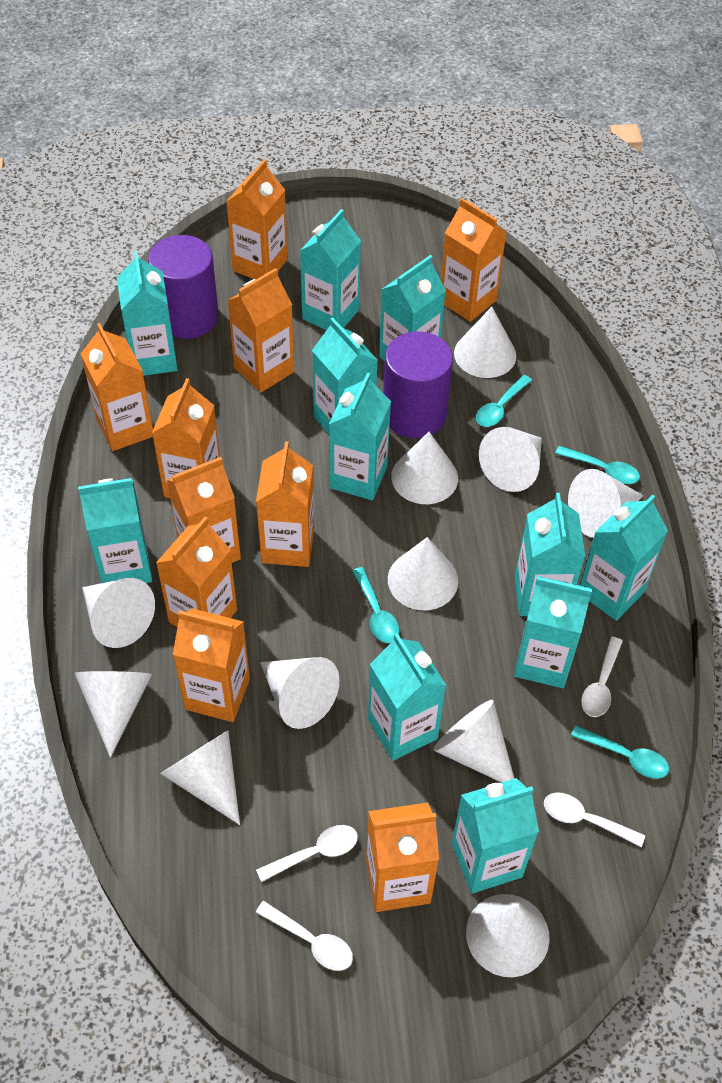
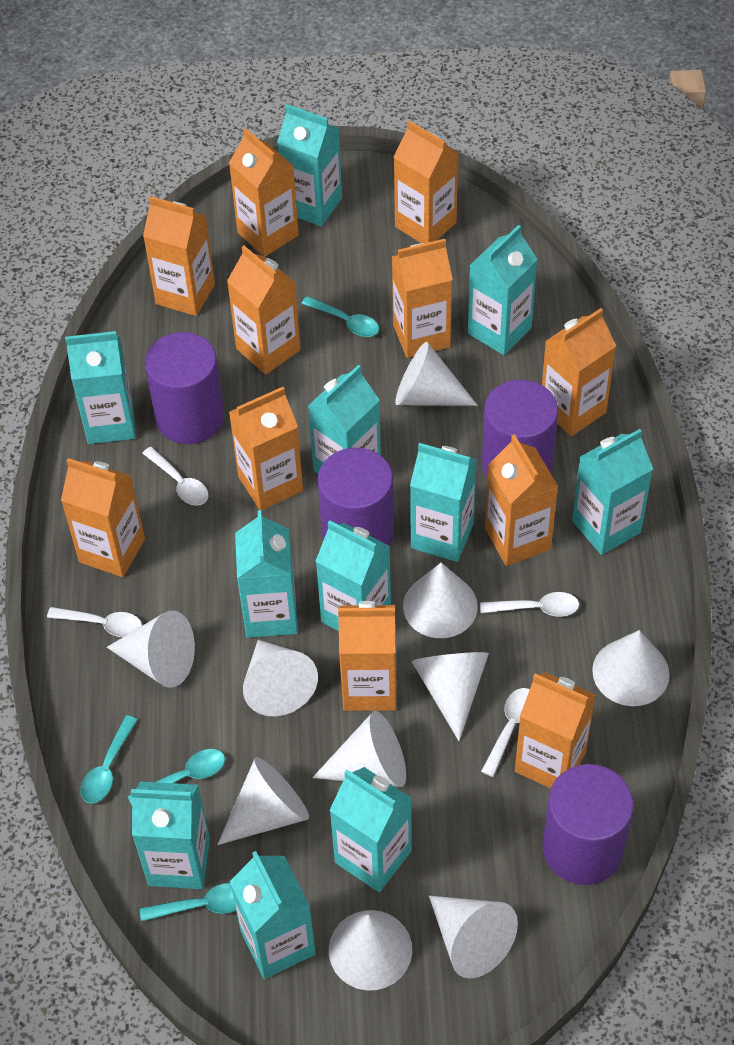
orange carton: 10 -> 11
purple cylinder: 2 -> 4
white cone: 11 -> 10

